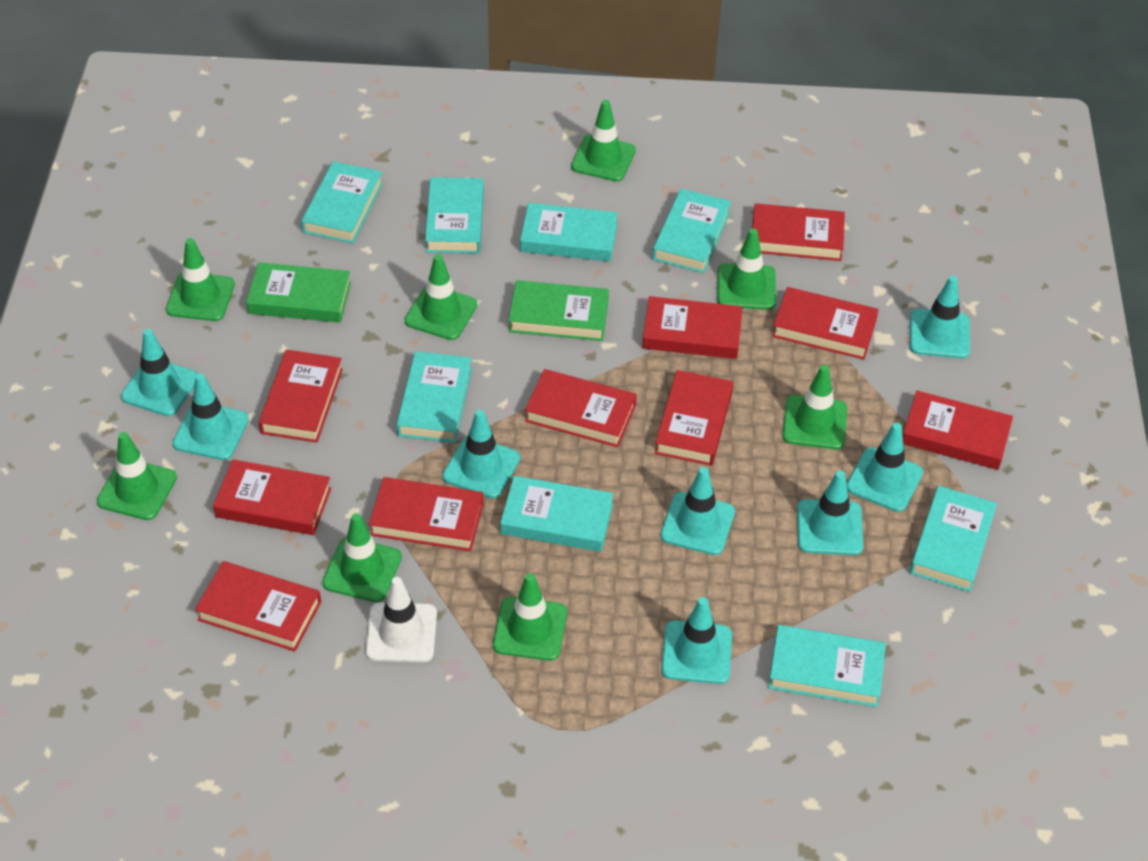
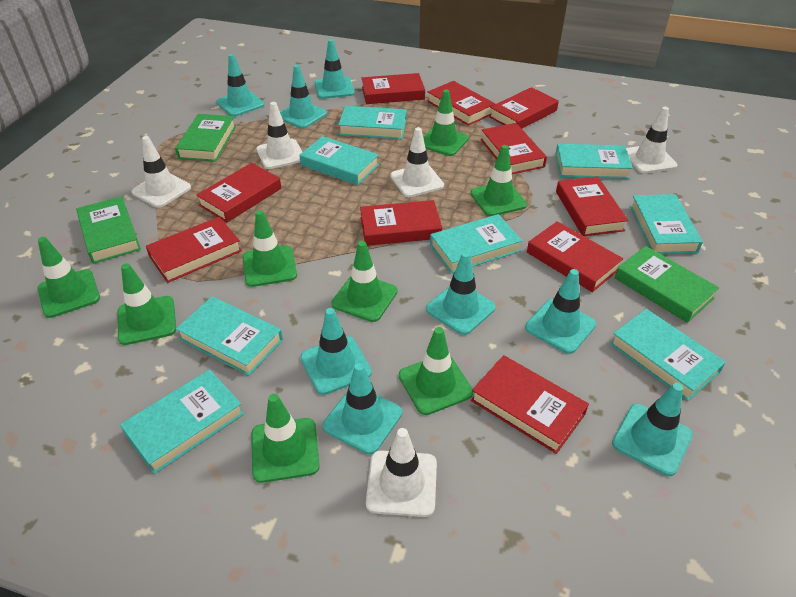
green book: 2 -> 3
white traffic cone: 1 -> 5

